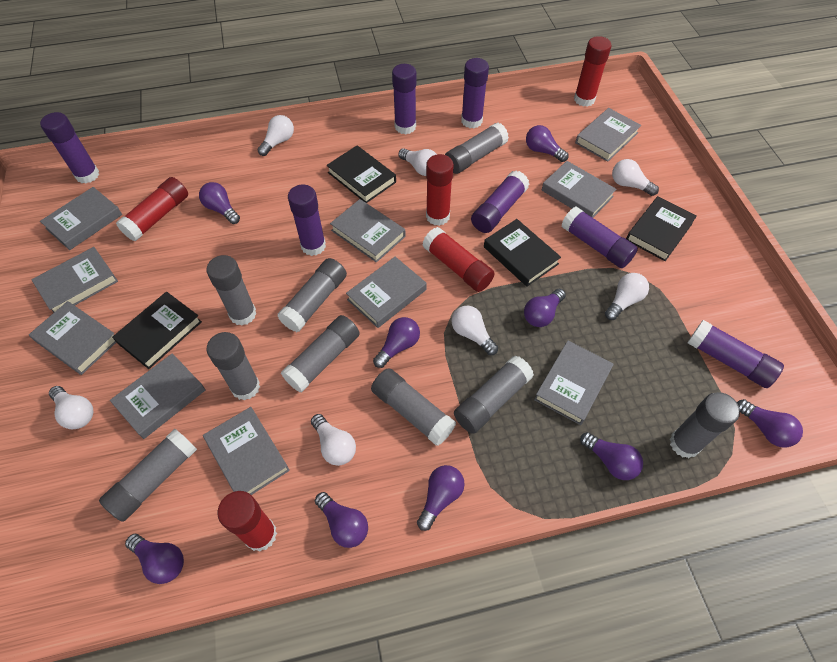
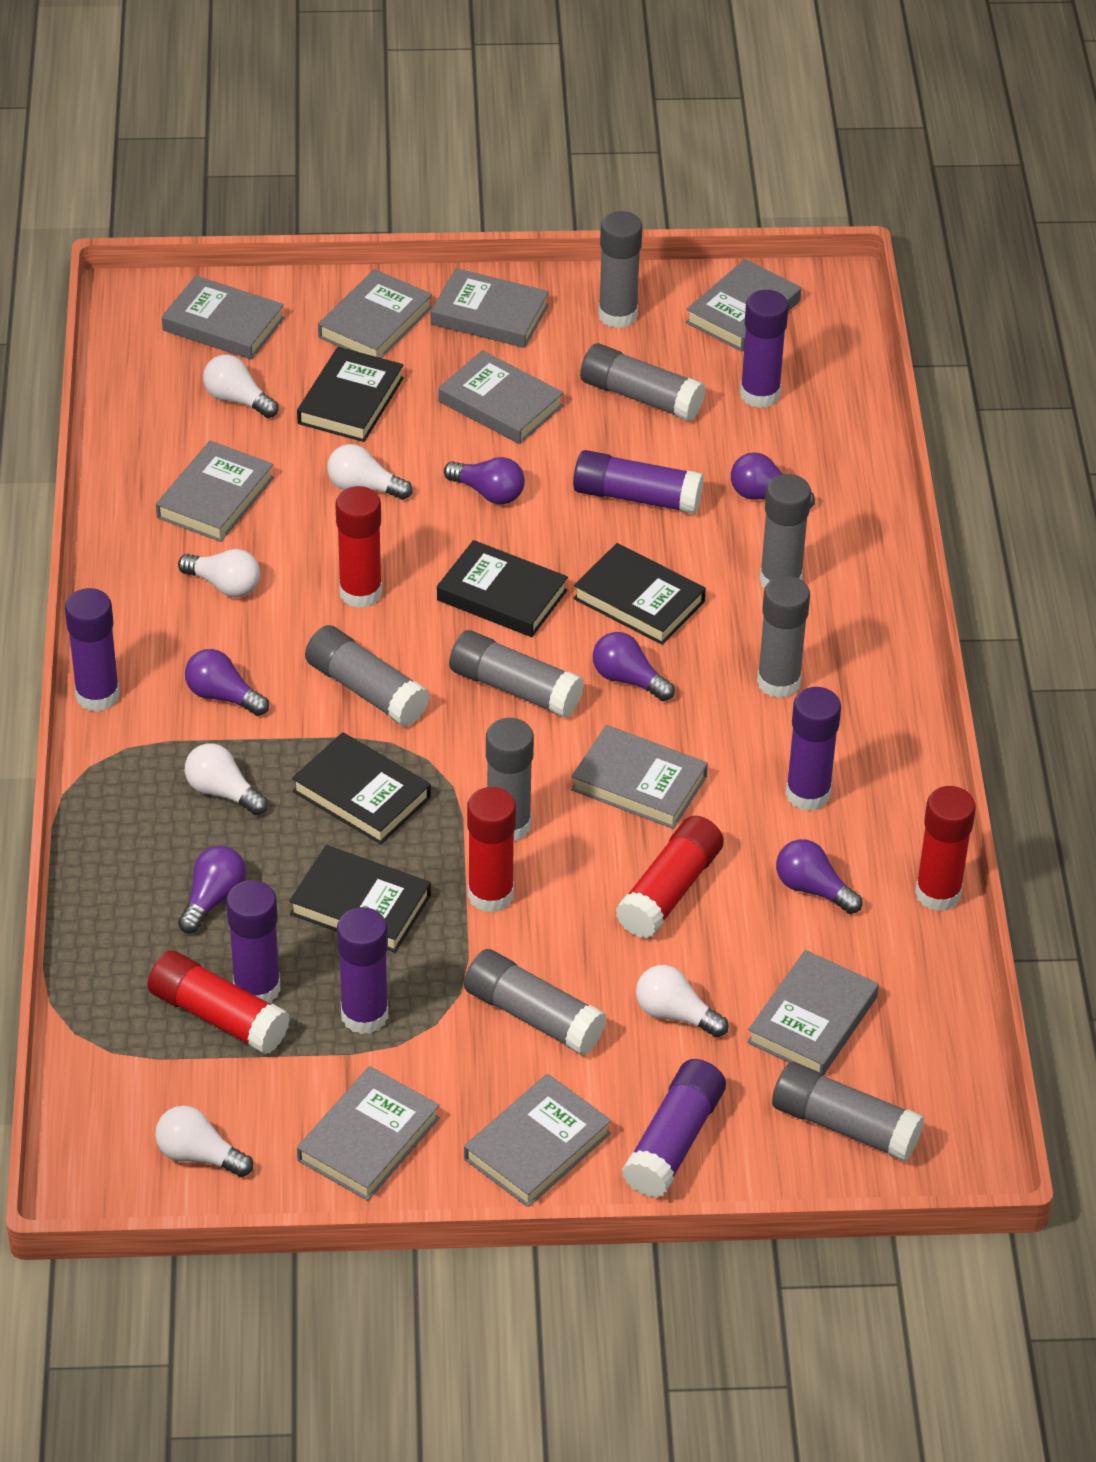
black book: 4 -> 5
purple light bulb: 9 -> 6
white light bulb: 7 -> 6

